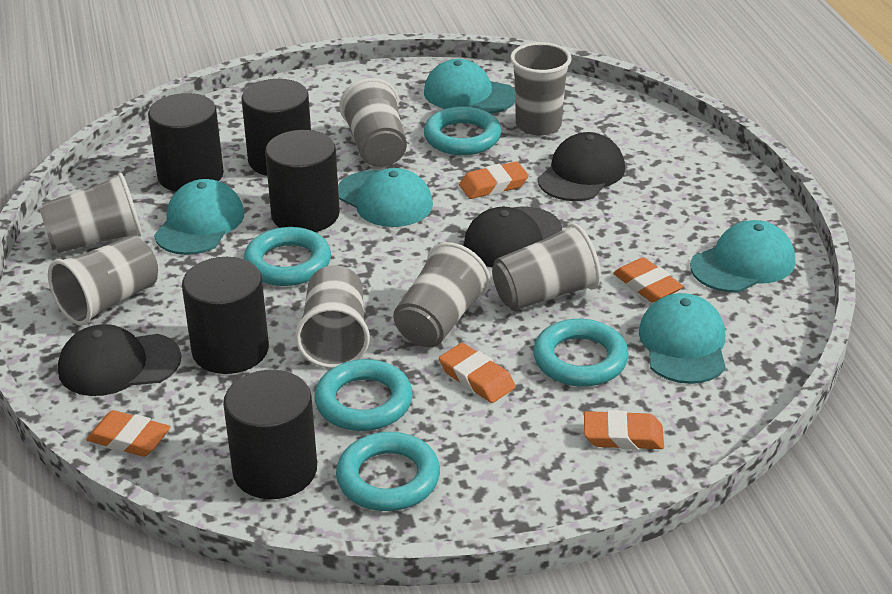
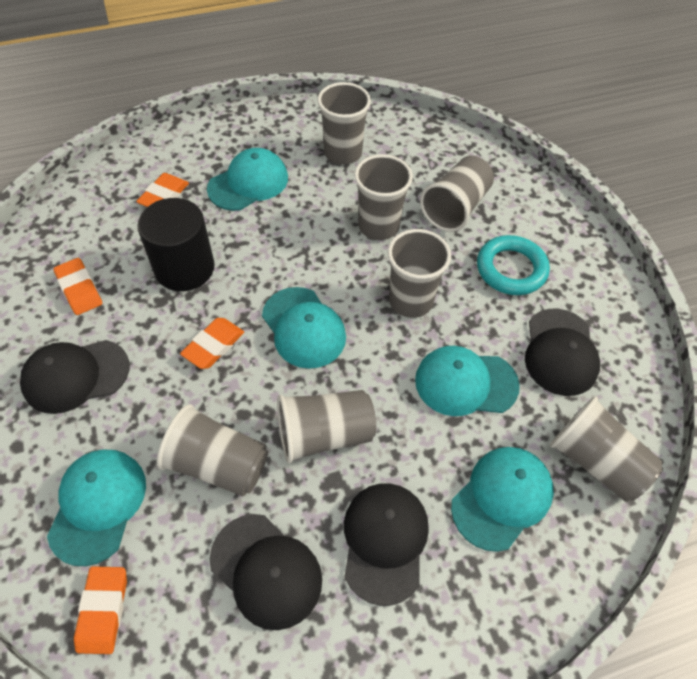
black cap: 3 -> 4
black cylinder: 5 -> 1
orange eraser: 5 -> 4
turquoise ring: 5 -> 1

